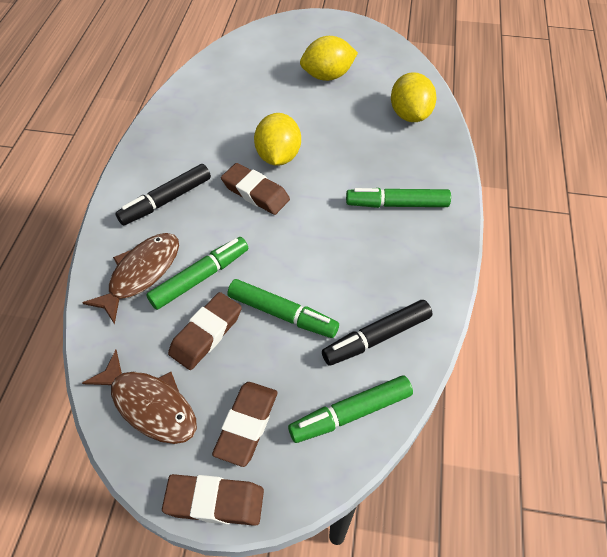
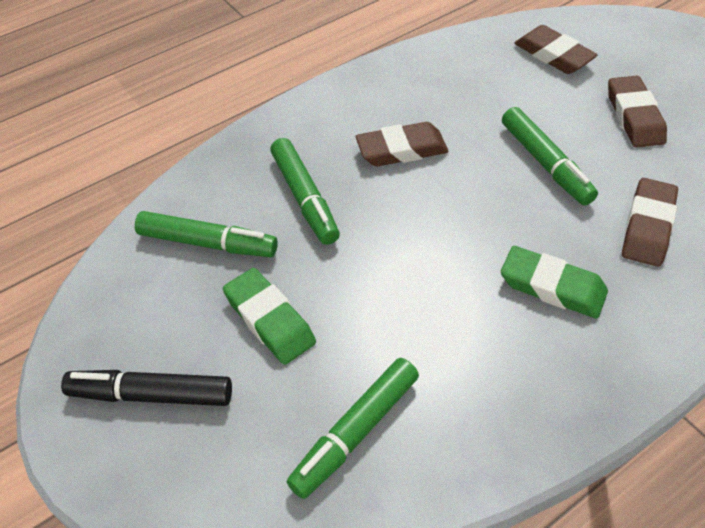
black marker: 2 -> 1
brown fish: 2 -> 0
green eraser: 0 -> 2
yellow lemon: 3 -> 0

